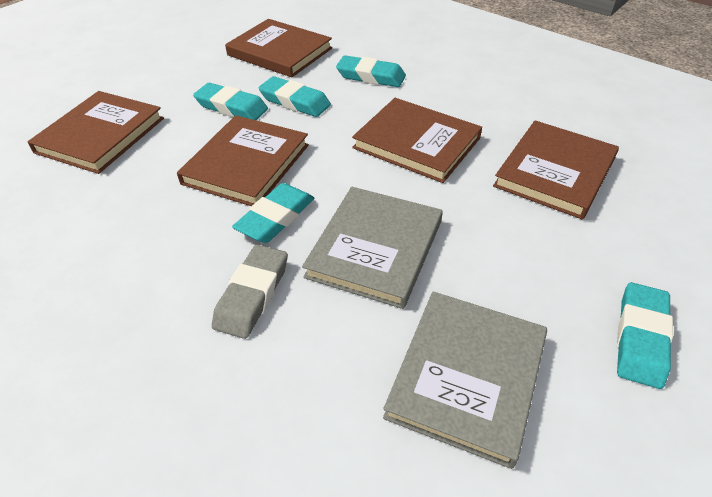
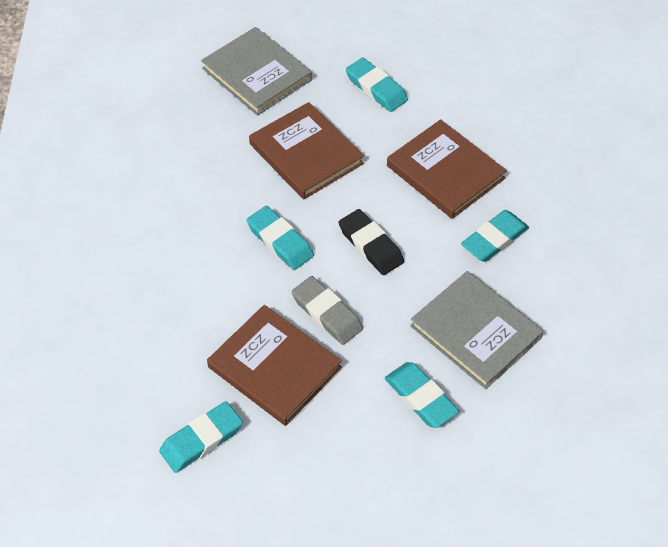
black eraser: 0 -> 1
brown book: 5 -> 3

